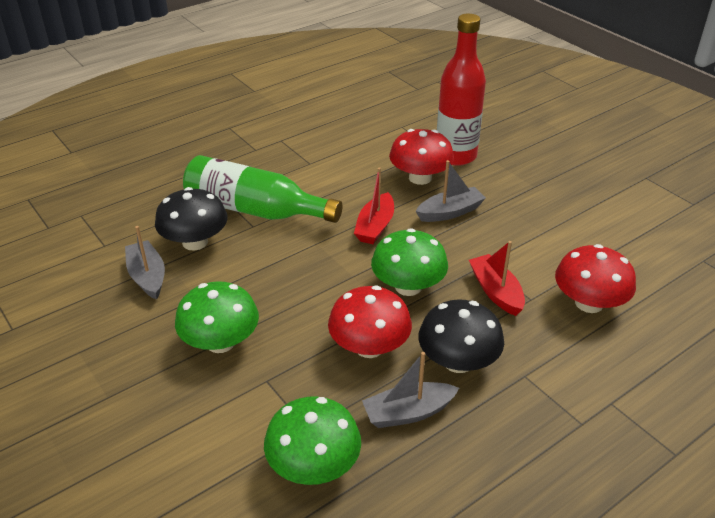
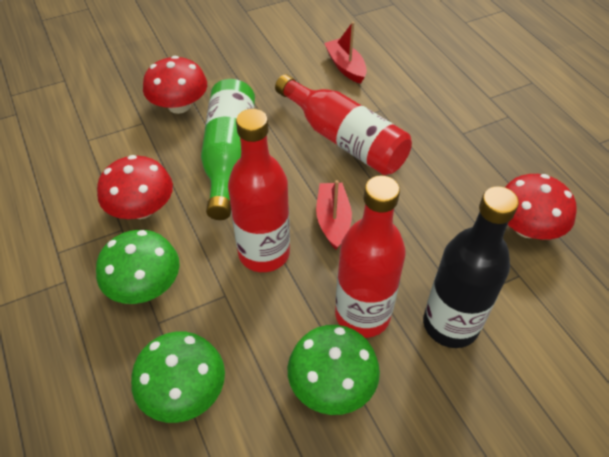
black bottle: 0 -> 1
black mushroom: 2 -> 0
grey boat: 3 -> 0
red bottle: 1 -> 3

